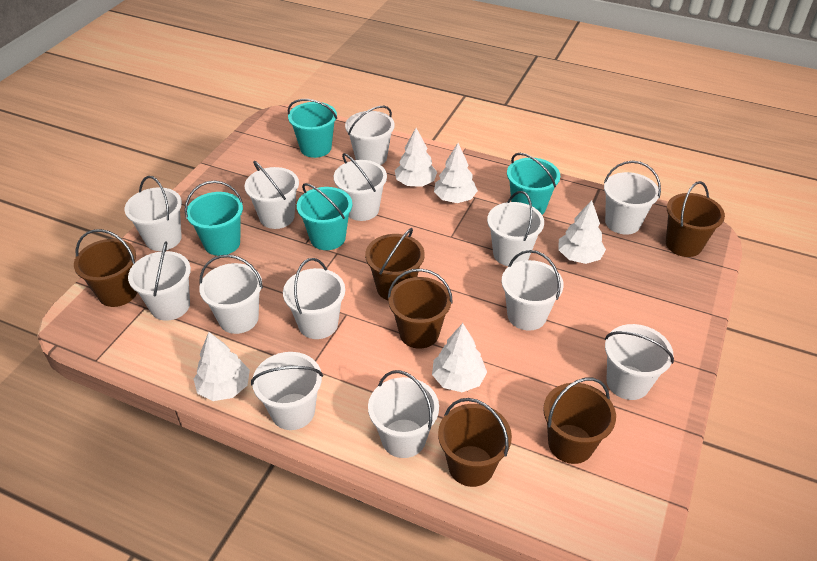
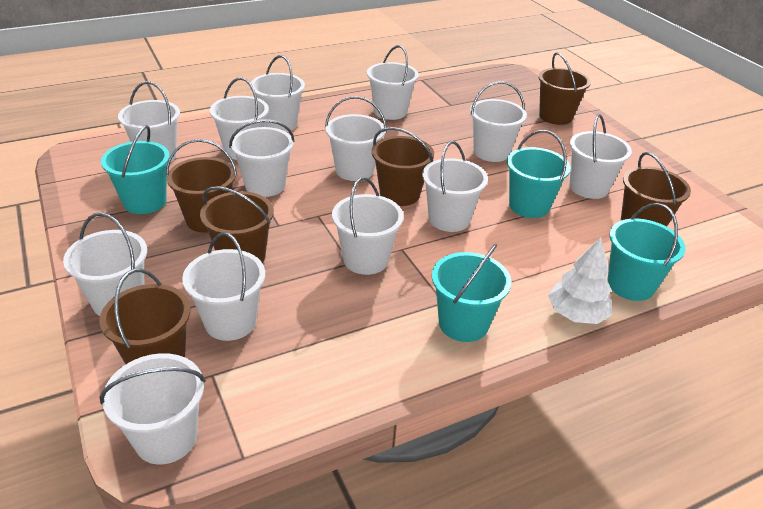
white tree: 5 -> 1

